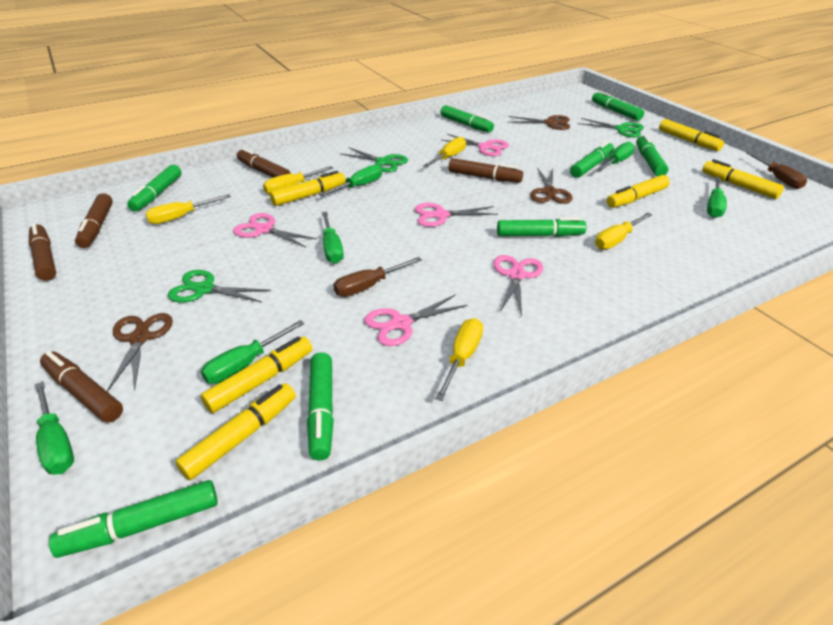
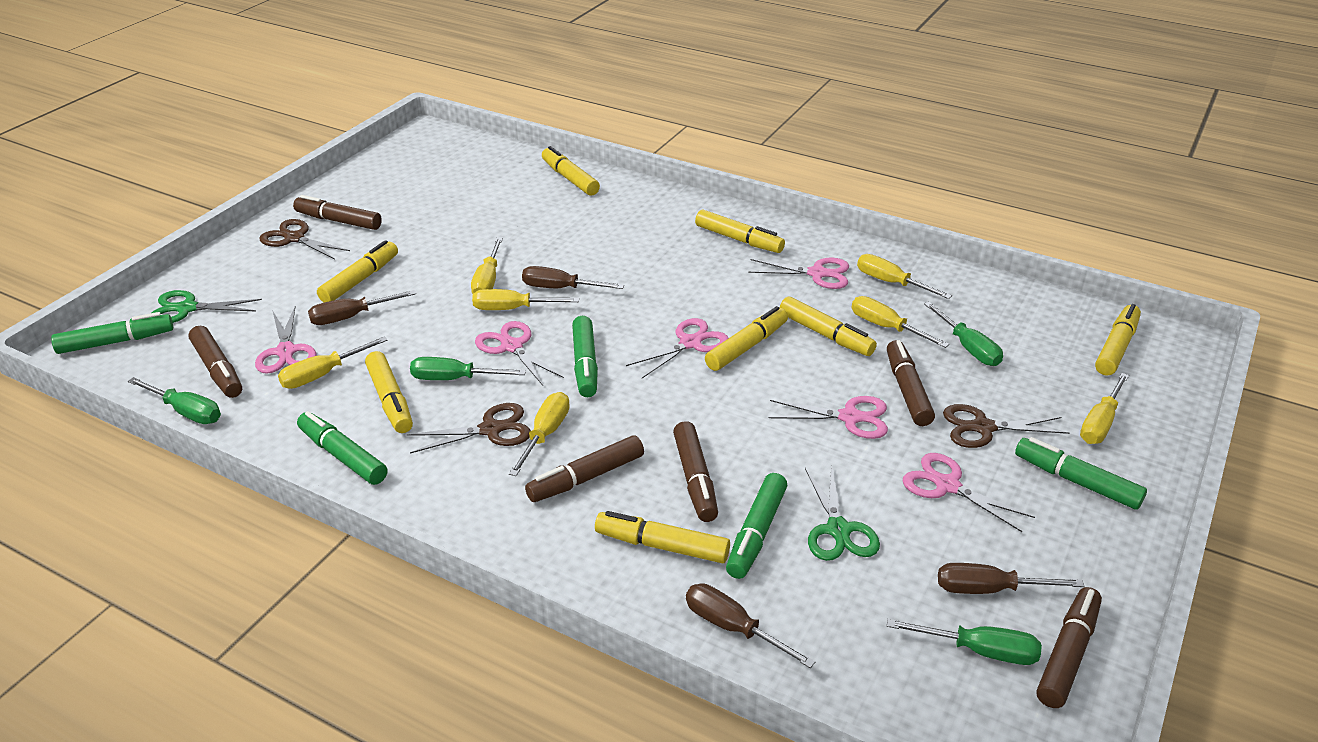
brown marker: 5 -> 6
brown screwdriver: 2 -> 4
green marker: 8 -> 5
green scissors: 3 -> 2
green screwdriver: 6 -> 4
pink scissors: 5 -> 6
yellow marker: 6 -> 8
yellow screwdriver: 5 -> 7

